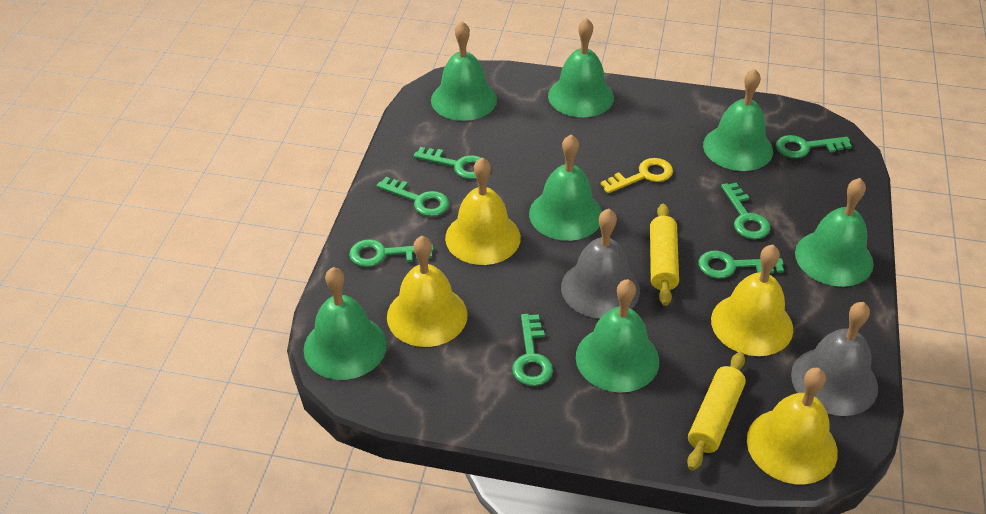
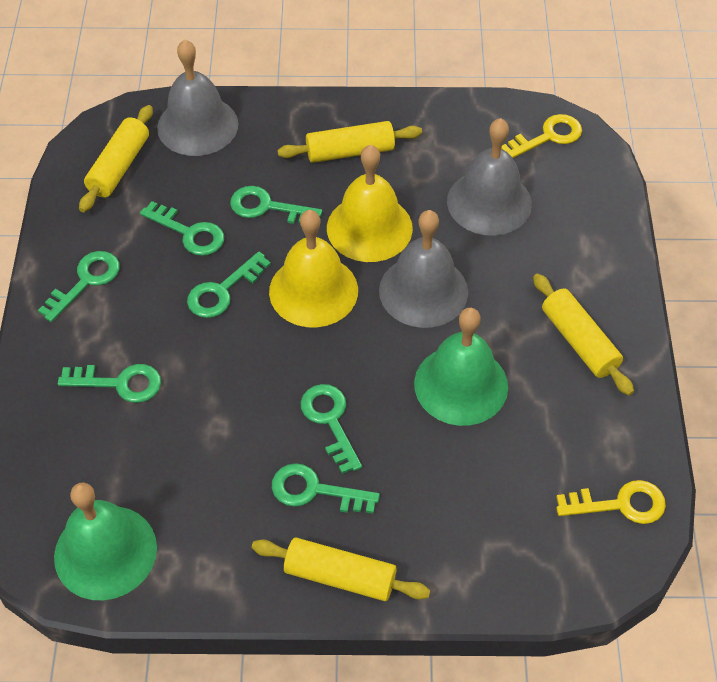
green bell: 7 -> 2
grey bell: 2 -> 3
yellow bell: 4 -> 2
yellow key: 1 -> 2
yellow rolling pin: 2 -> 4

